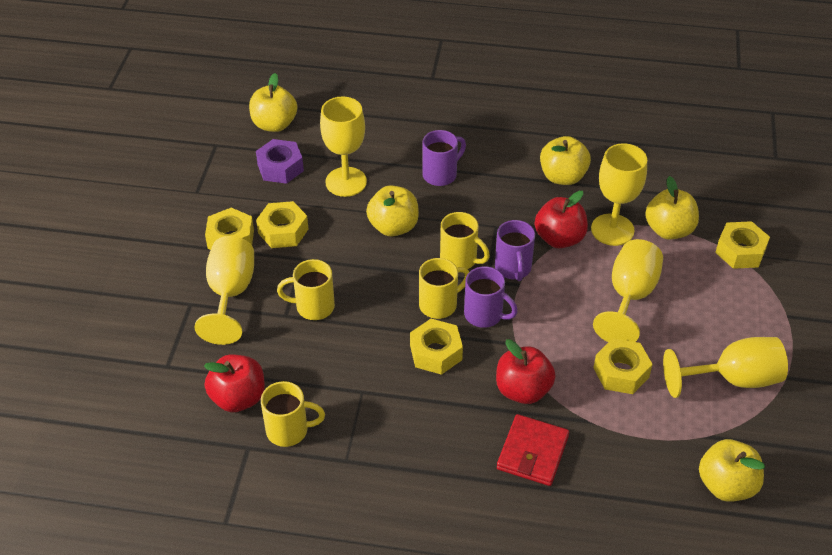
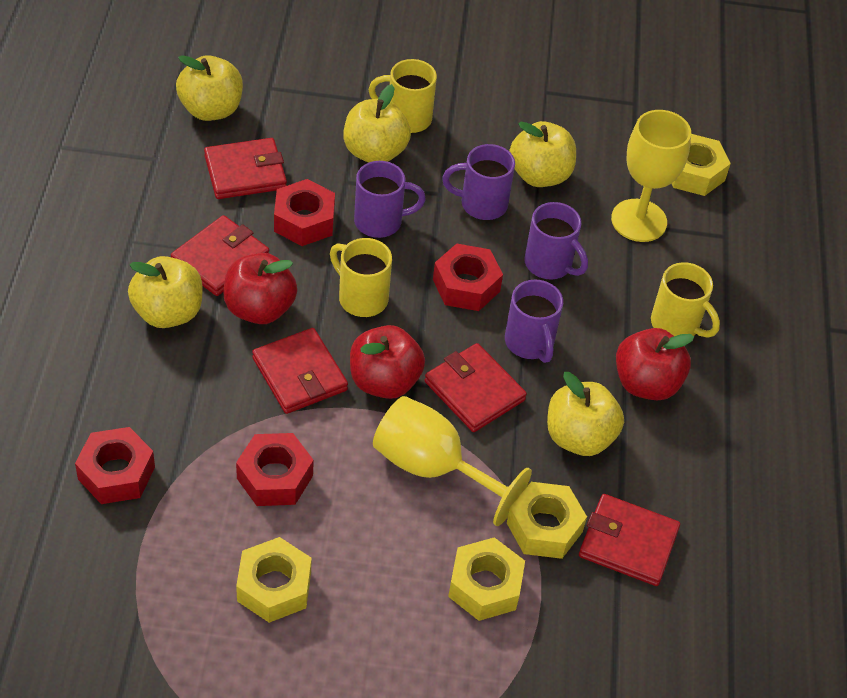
purple mug: 3 -> 4
purple nut: 1 -> 0
red nut: 0 -> 4
red wallet: 1 -> 5
yellow goblet: 5 -> 2
yellow mug: 4 -> 3
yellow nut: 5 -> 4

